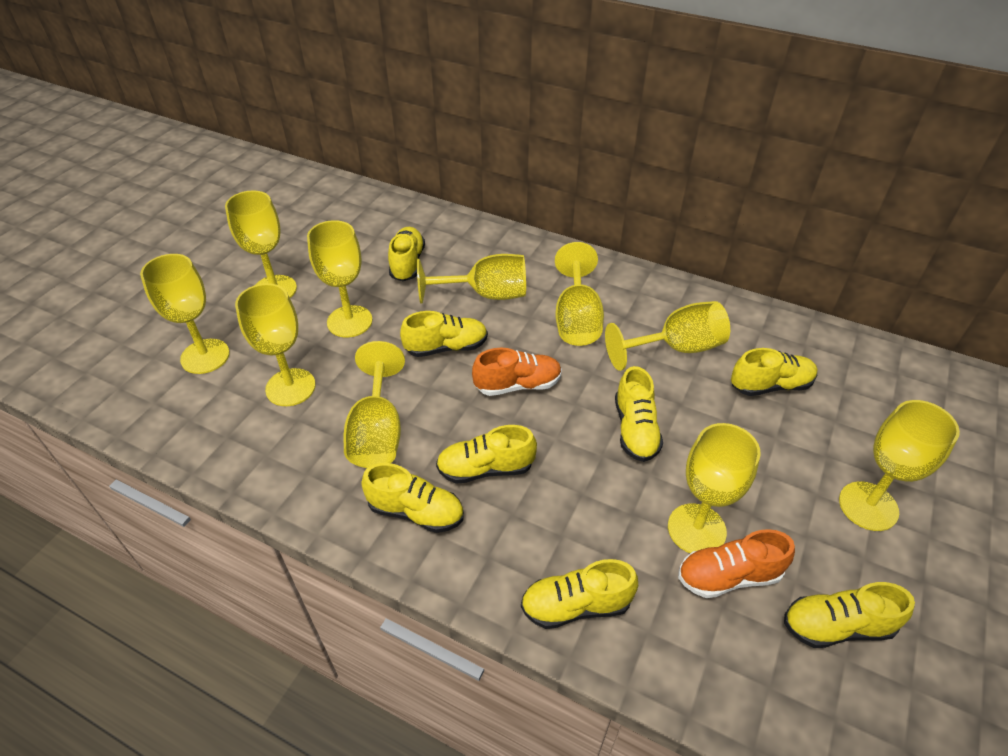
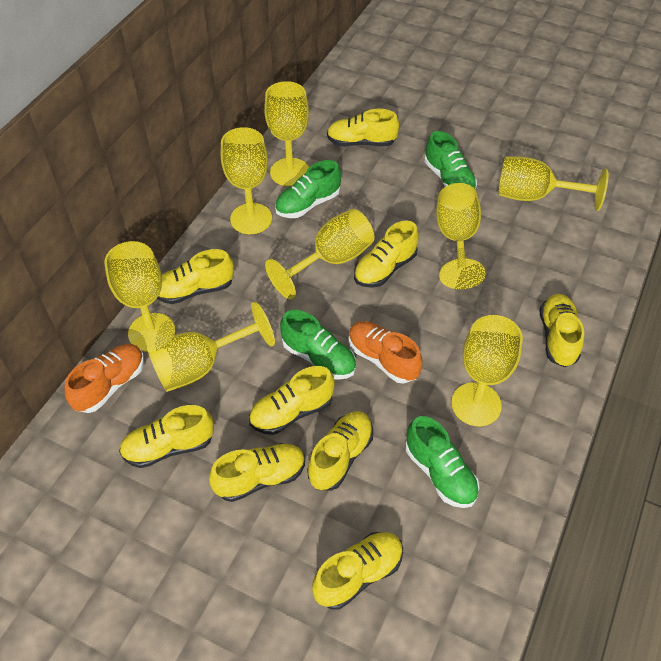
green shoe: 0 -> 4
yellow goblet: 10 -> 8
yellow shoe: 8 -> 9

